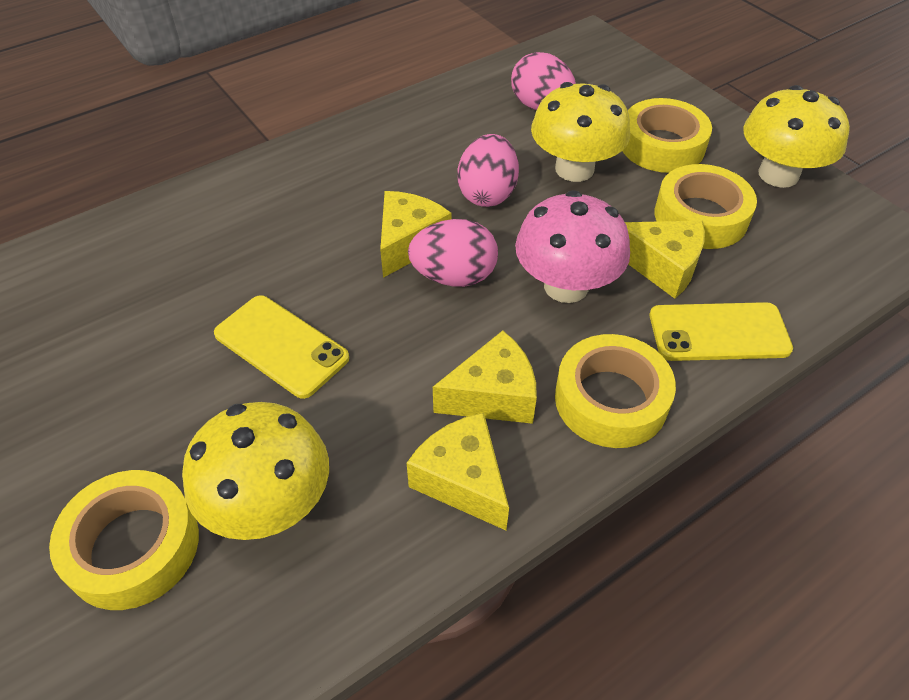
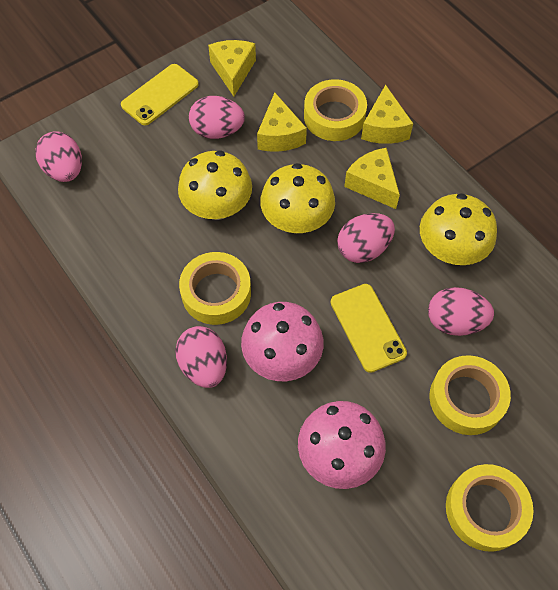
pink egg: 3 -> 5
pink mushroom: 1 -> 2

